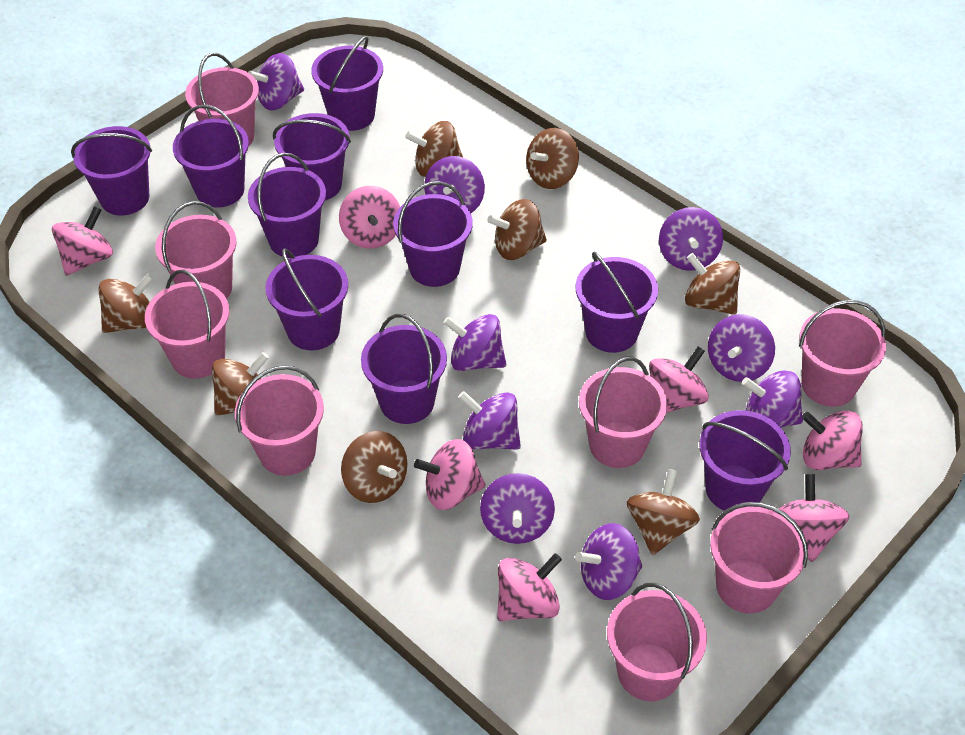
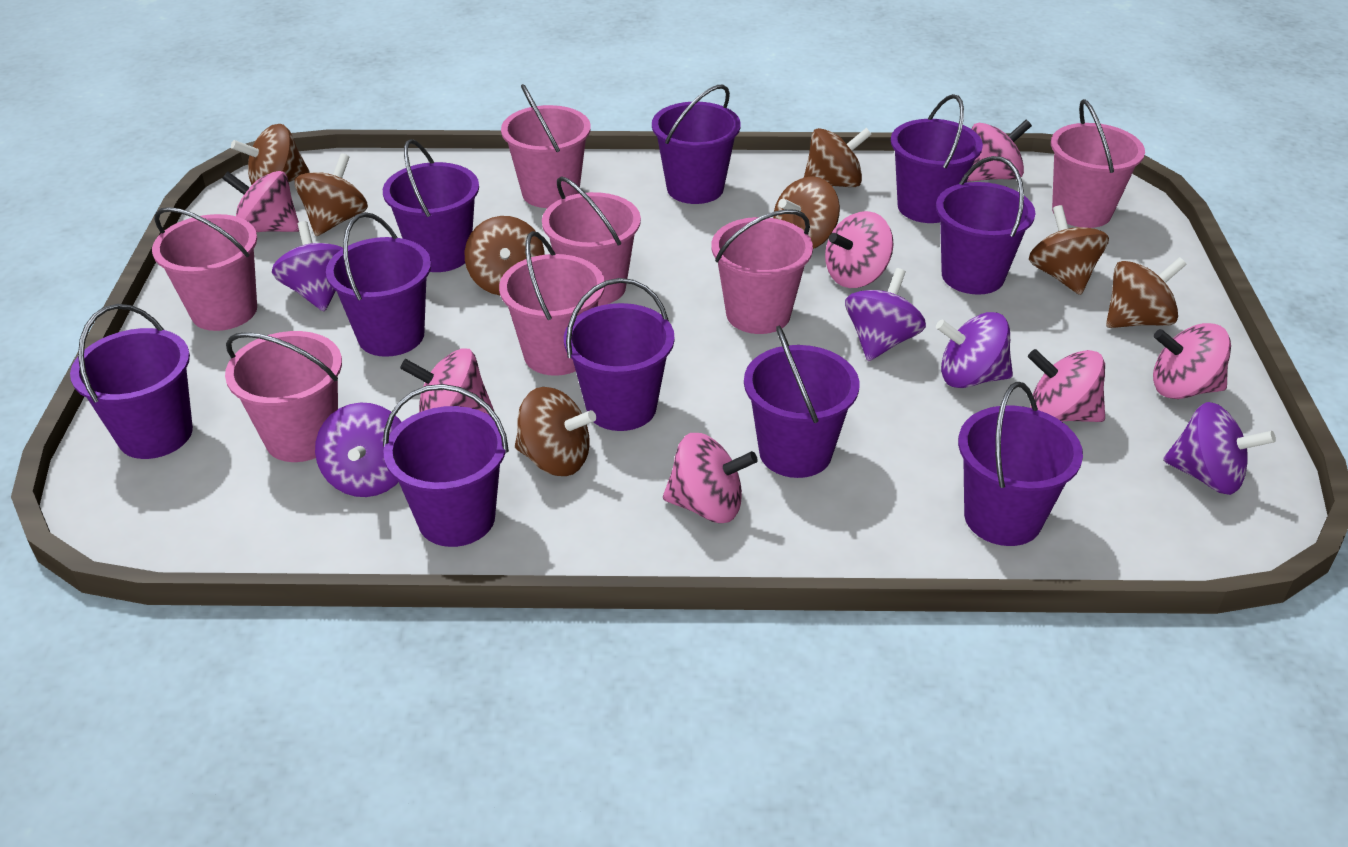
pink bucket: 8 -> 7
purple spinning top: 9 -> 5

